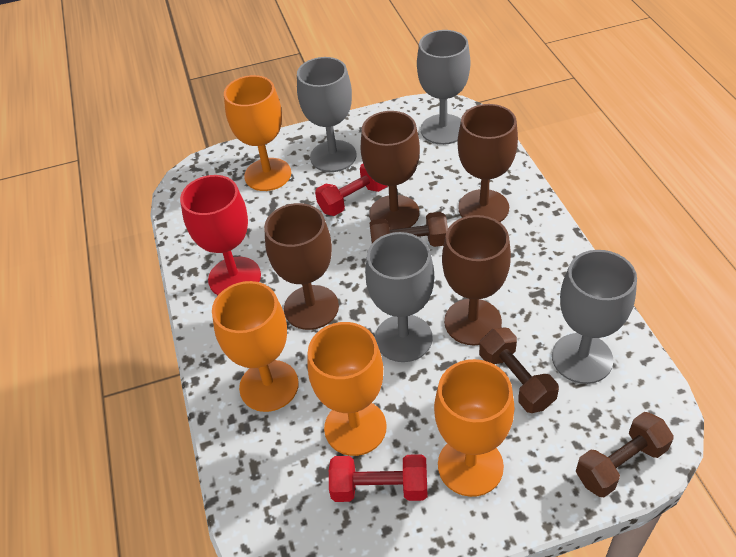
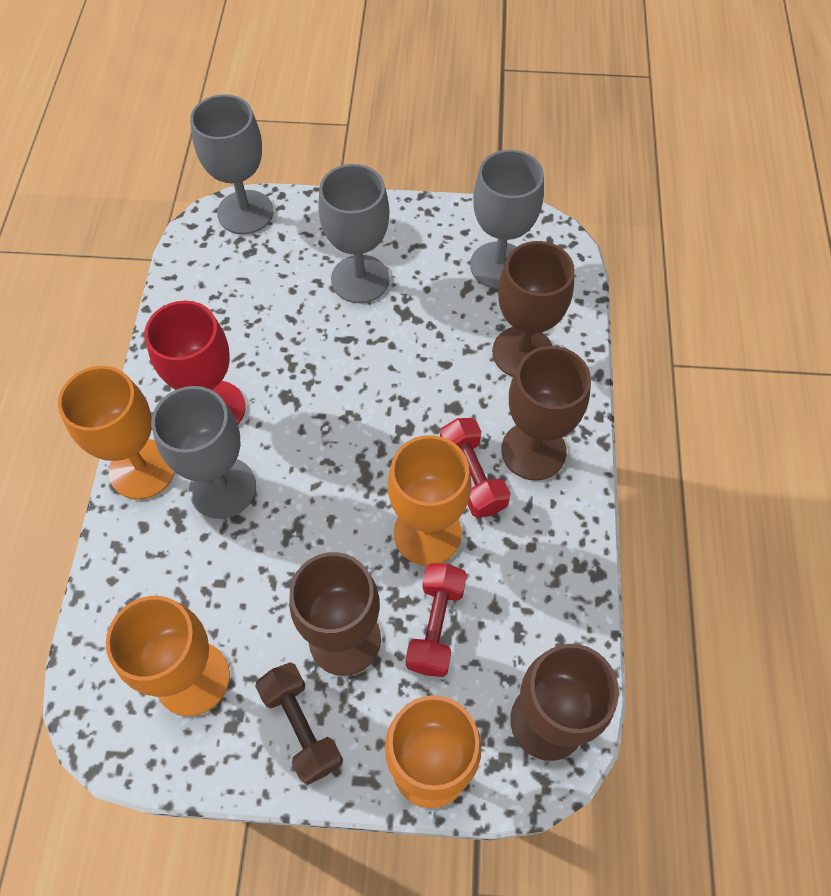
brown dumbbell: 3 -> 1

